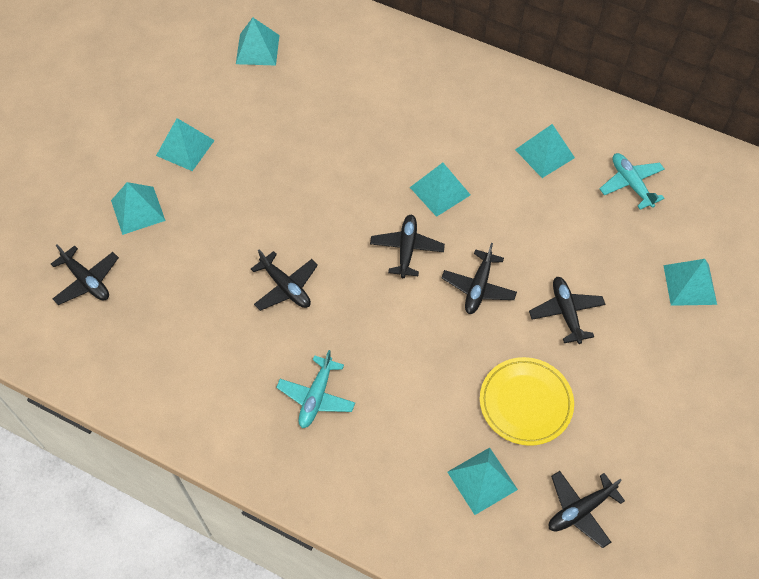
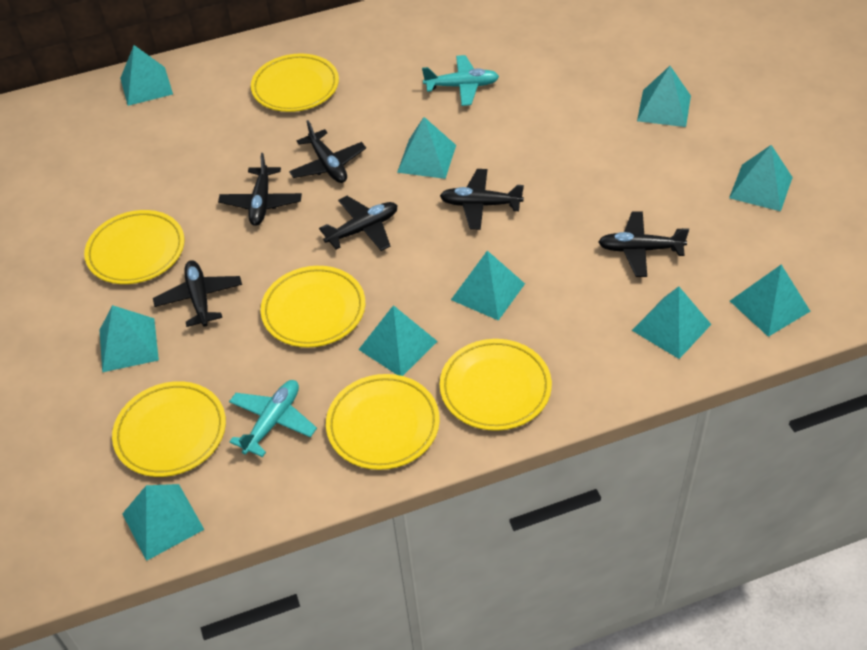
turquoise pyramid: 7 -> 10
yellow plate: 1 -> 6

